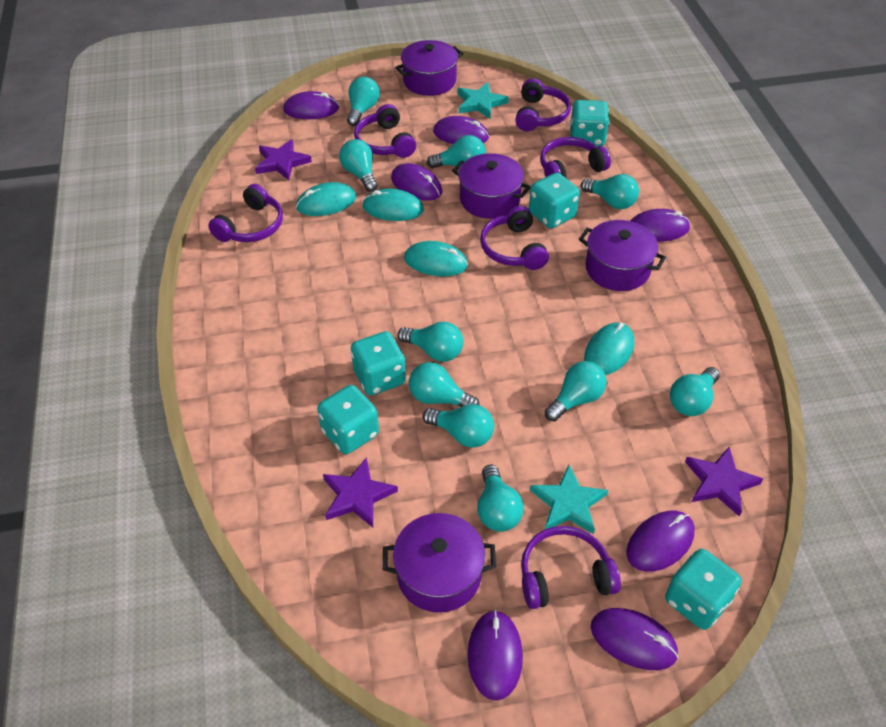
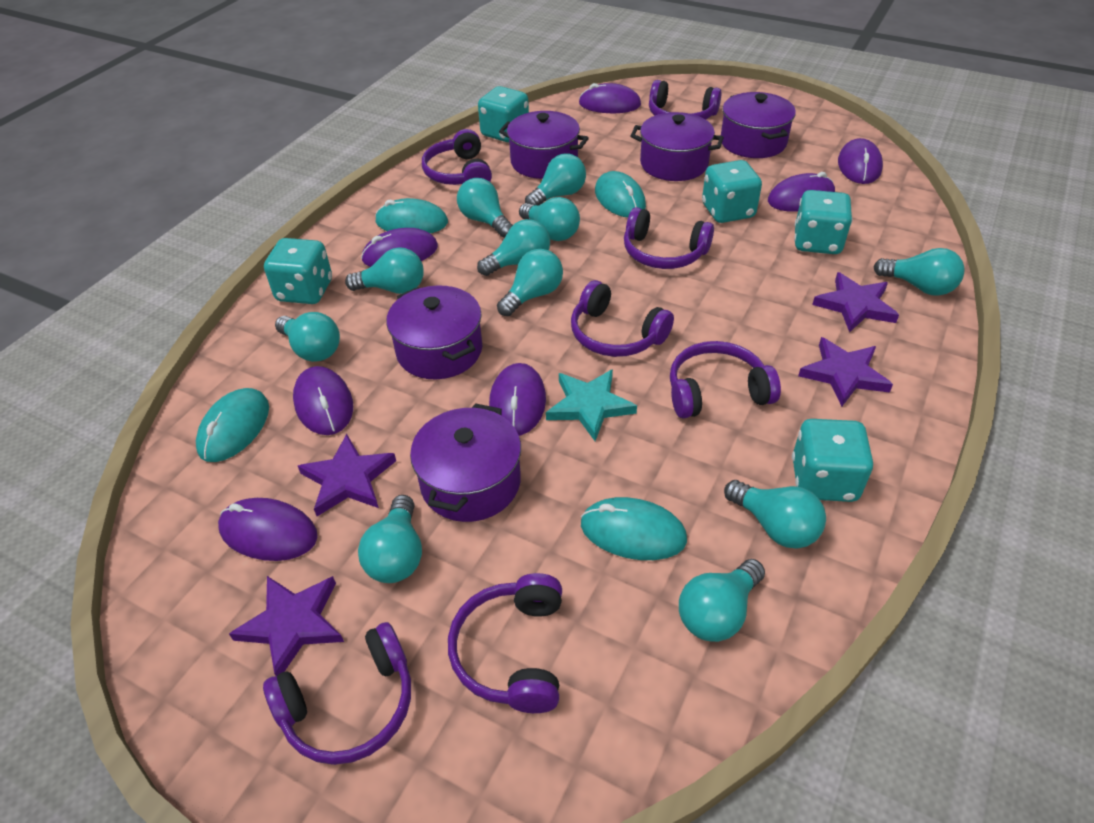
purple headphones: 6 -> 7
purple pot: 4 -> 5
purple star: 3 -> 4
turquoise light bulb: 10 -> 11
turquoise star: 2 -> 1

